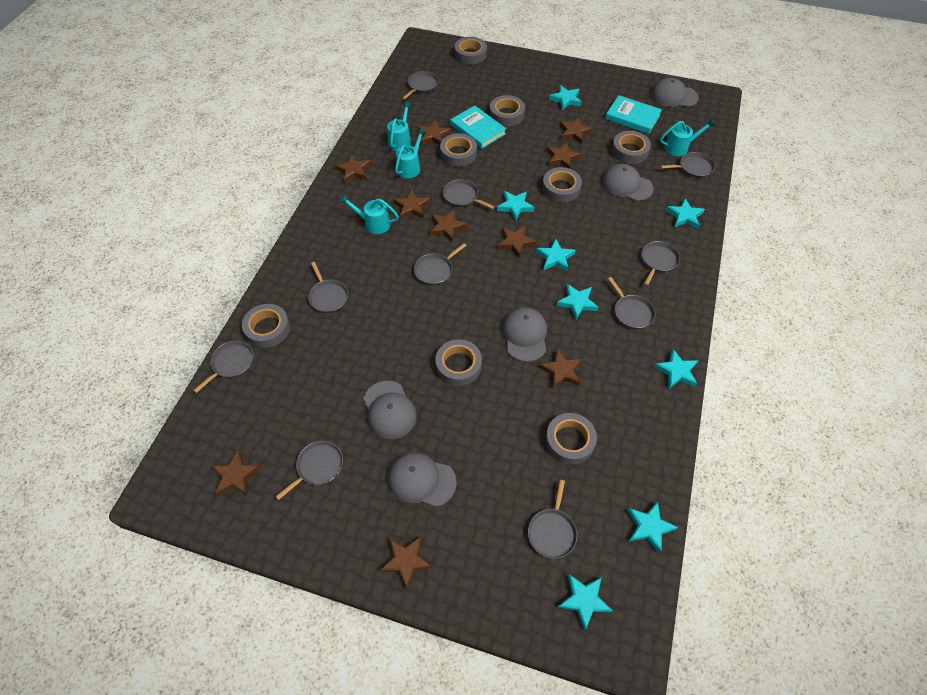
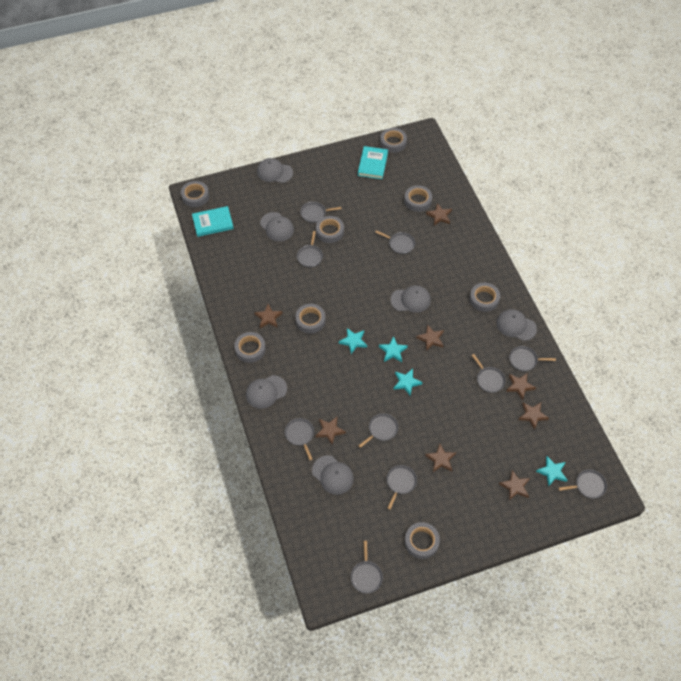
brown star: 10 -> 8
grey cap: 5 -> 6
turquoise star: 8 -> 4
turquoise watering can: 4 -> 0

